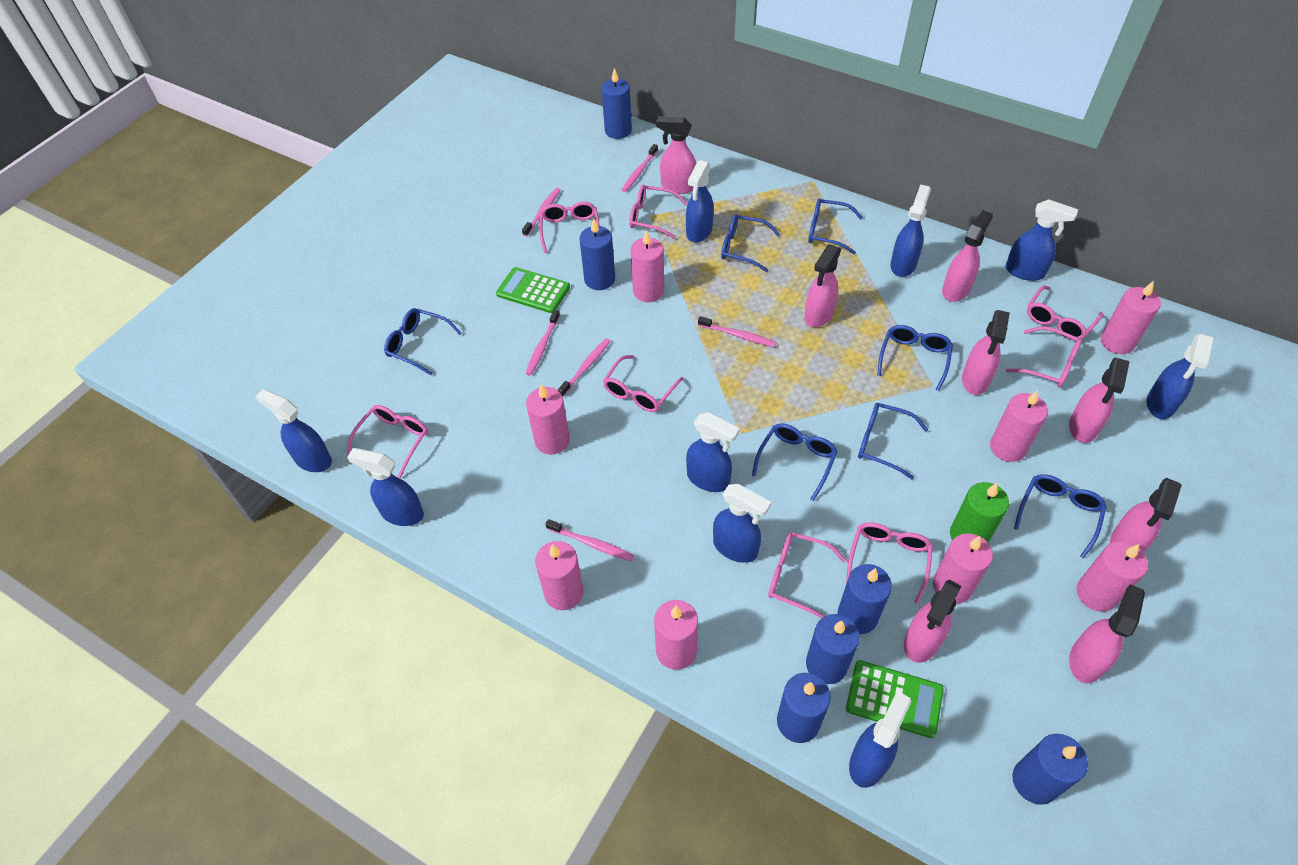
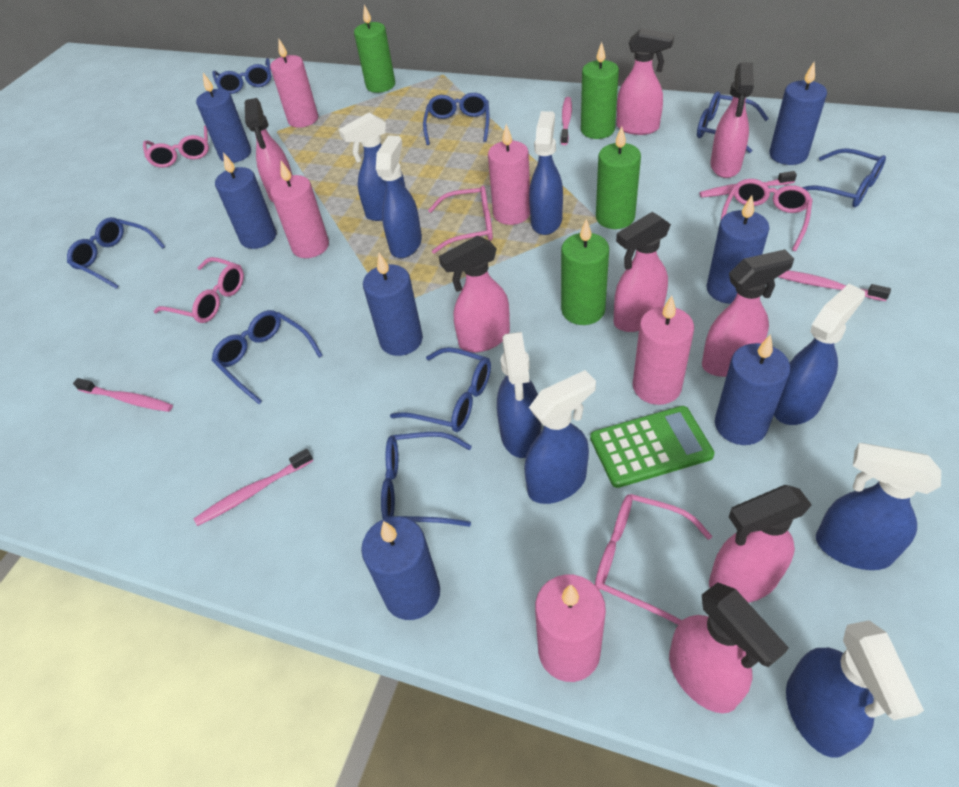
blue candle: 6 -> 7
blue glasses: 7 -> 8
blue spray bottle: 9 -> 8
green calculator: 2 -> 1
green candle: 1 -> 4
pink candle: 8 -> 5
pink glasses: 8 -> 5
pink toothbrush: 6 -> 5

